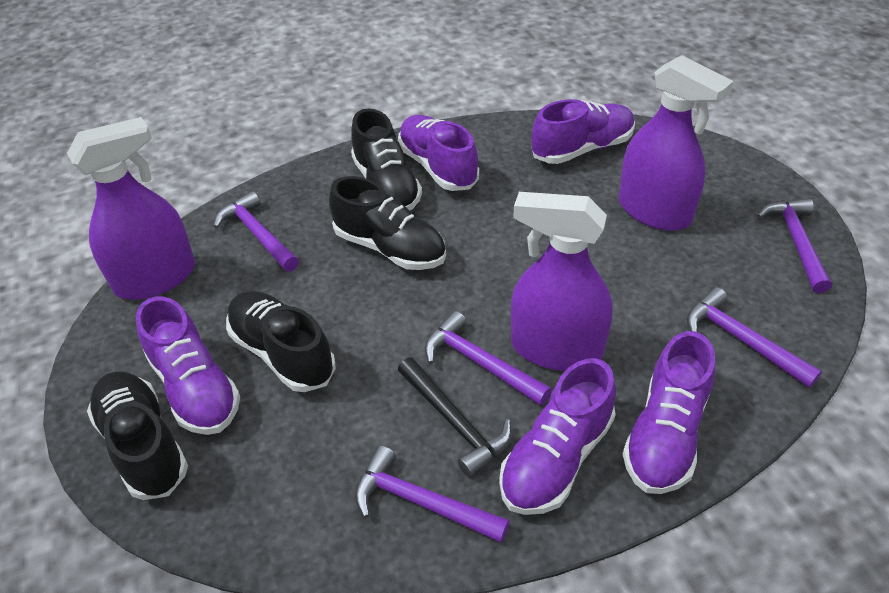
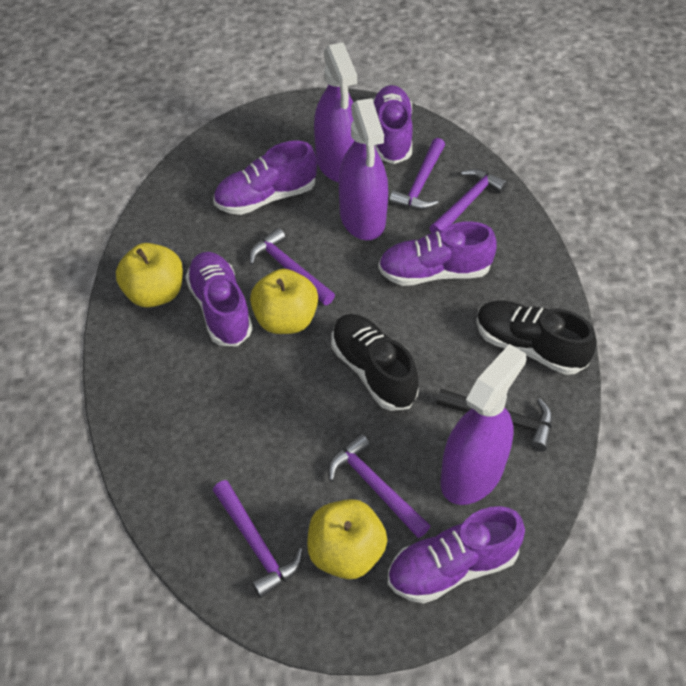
black shoe: 4 -> 2
yellow apple: 0 -> 3

